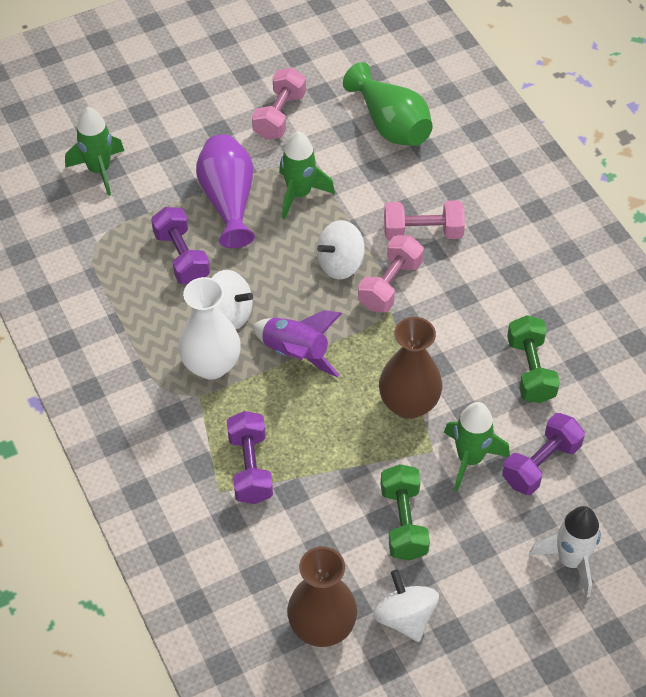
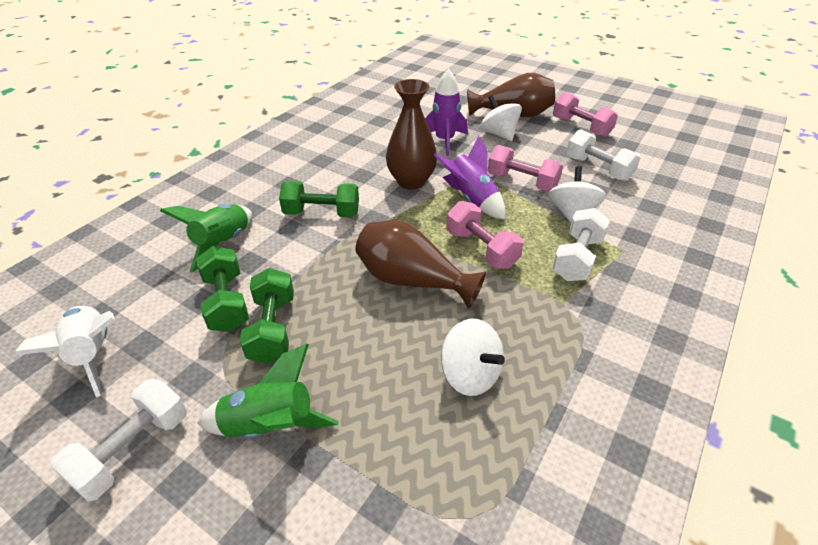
brown vase: 2 -> 3
green dumbbell: 2 -> 3
green rocket: 3 -> 2
green vase: 1 -> 0
purple dumbbell: 3 -> 0
purple rocket: 1 -> 2
purple vase: 1 -> 0
white dumbbell: 0 -> 3
white vase: 1 -> 0

